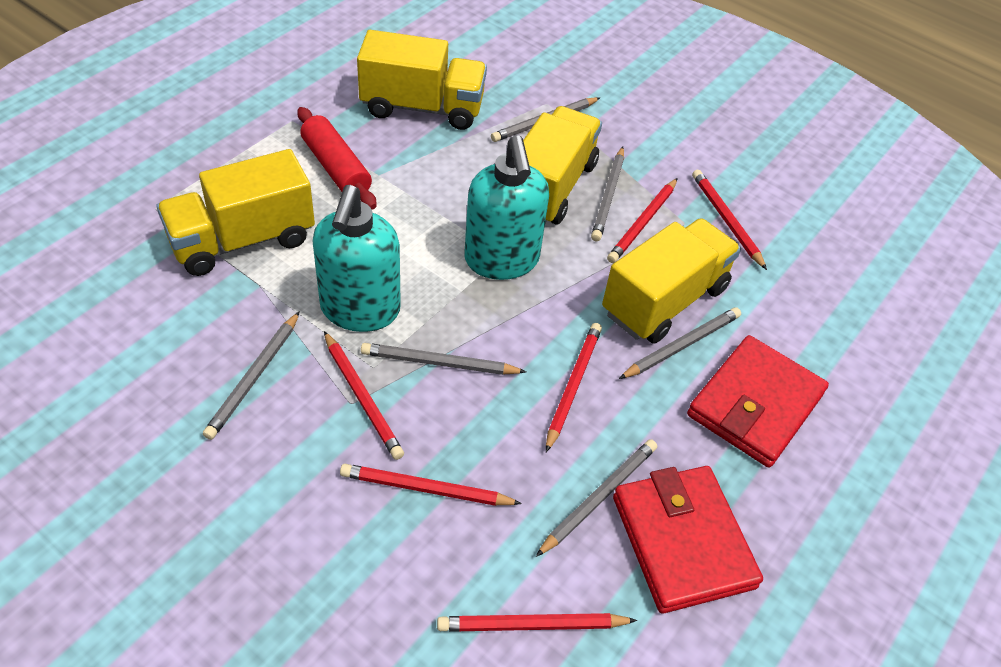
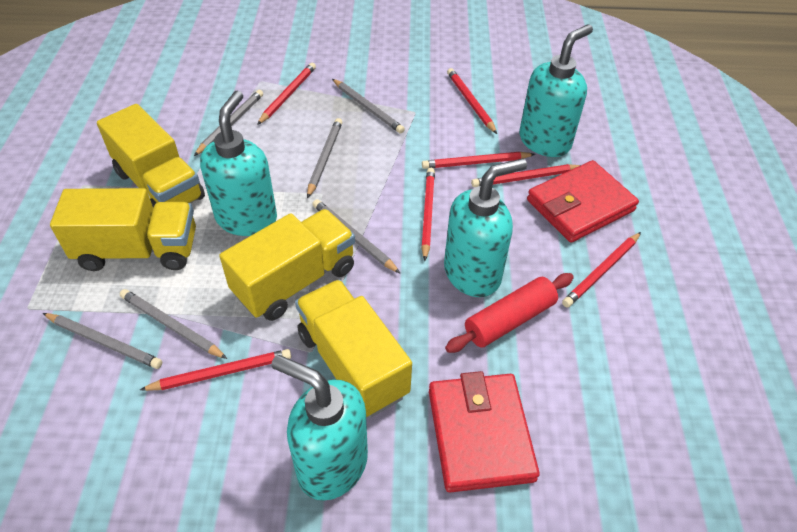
red pencil: 6 -> 7
turquoise soap dispenser: 2 -> 4

